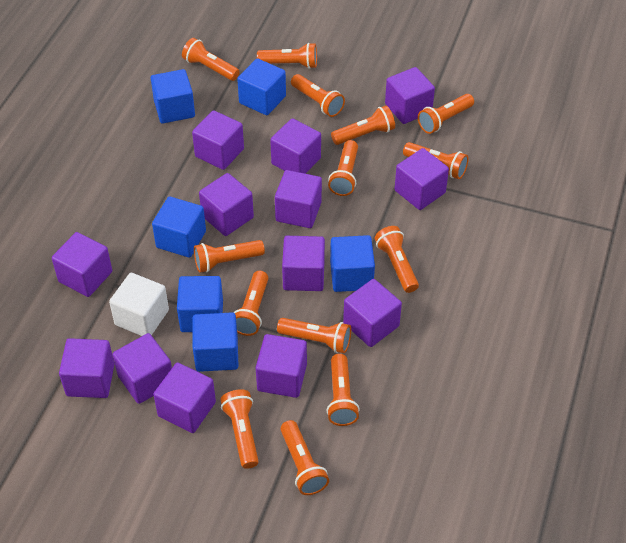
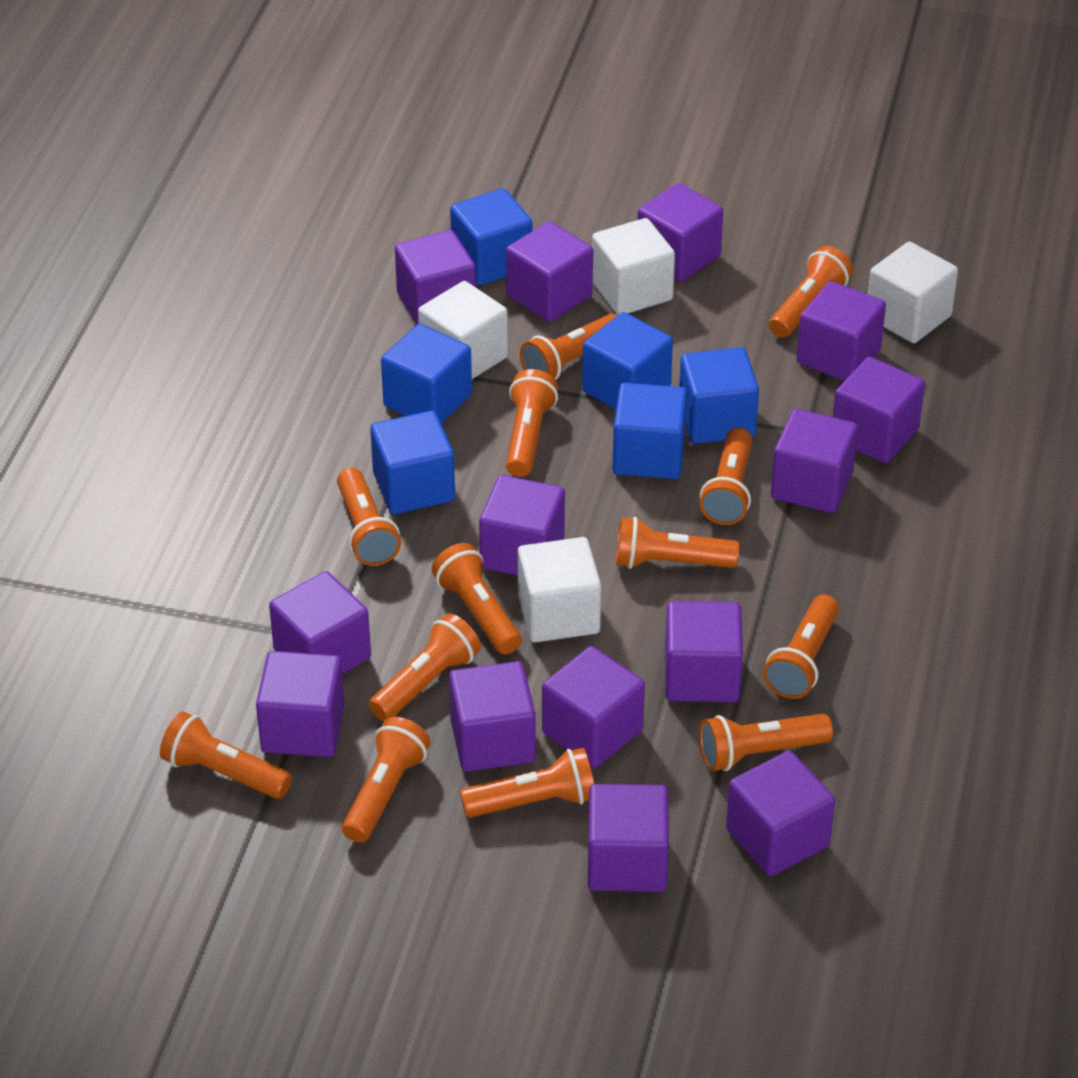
orange flashlight: 14 -> 13
purple cube: 13 -> 14
white cube: 1 -> 4

